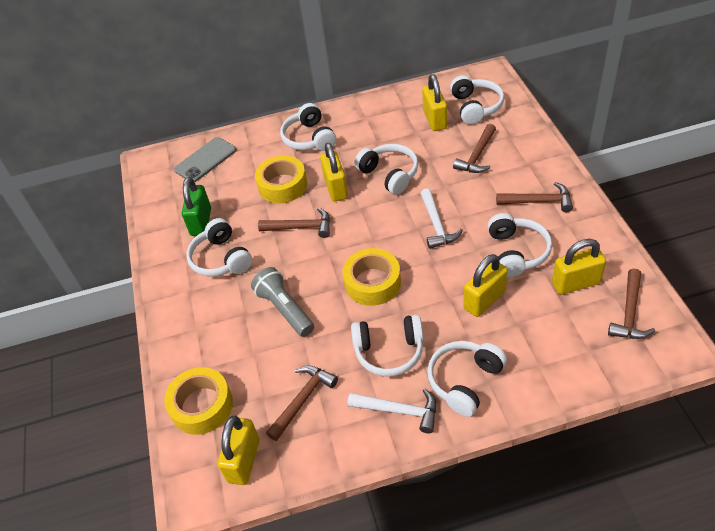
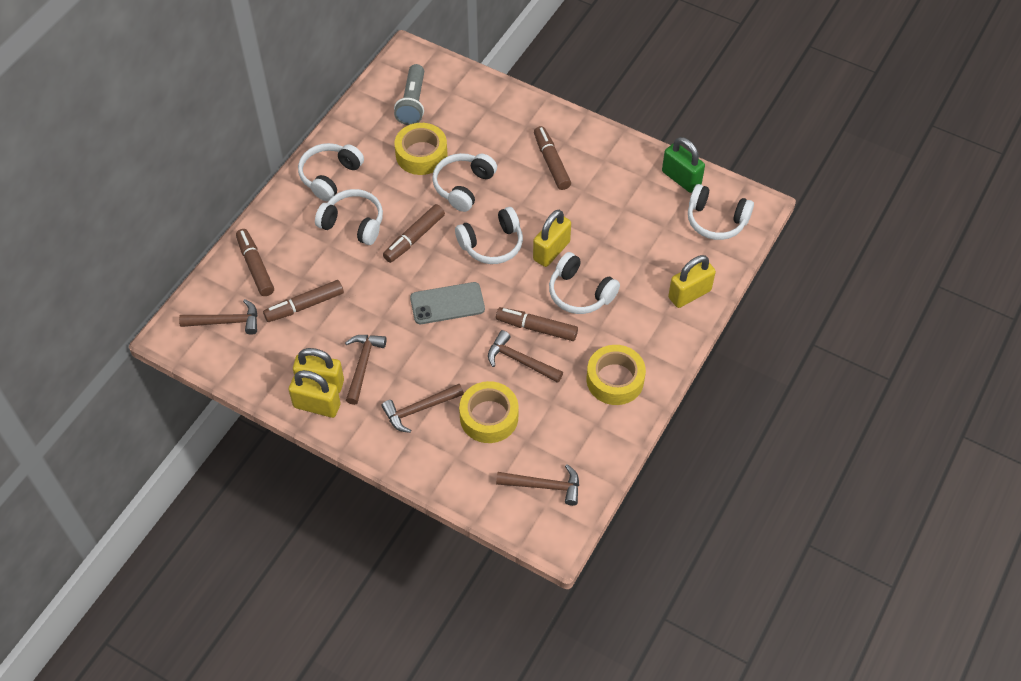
brown marker: 0 -> 5
white hammer: 2 -> 0
white headphones: 7 -> 6
yellow padlock: 5 -> 4

